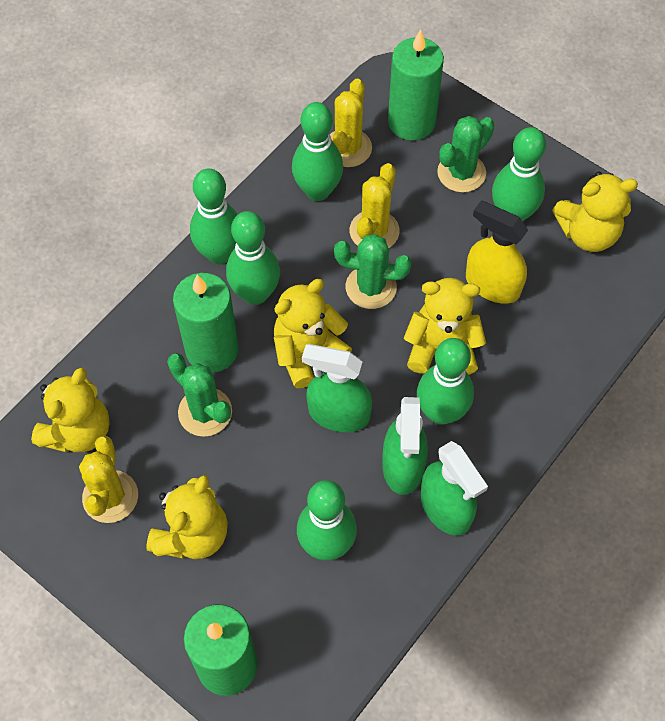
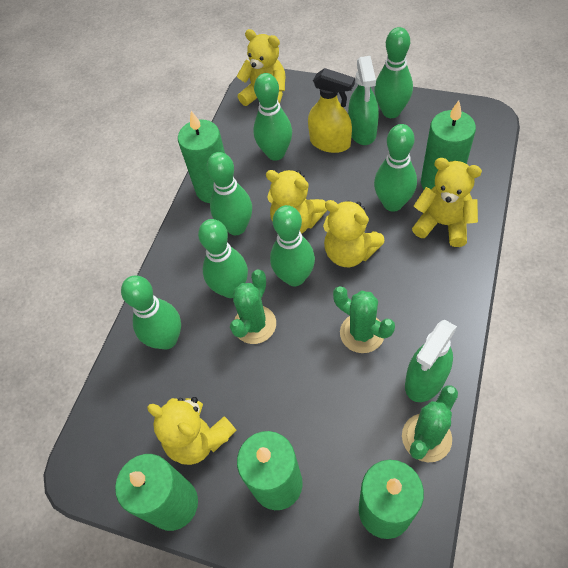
green bowling pin: 6 -> 7
green candle: 3 -> 5
green spray bottle: 3 -> 2
yellow cactus: 3 -> 0

